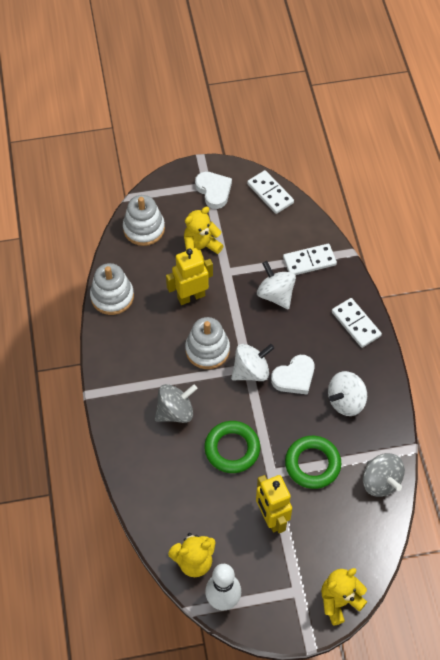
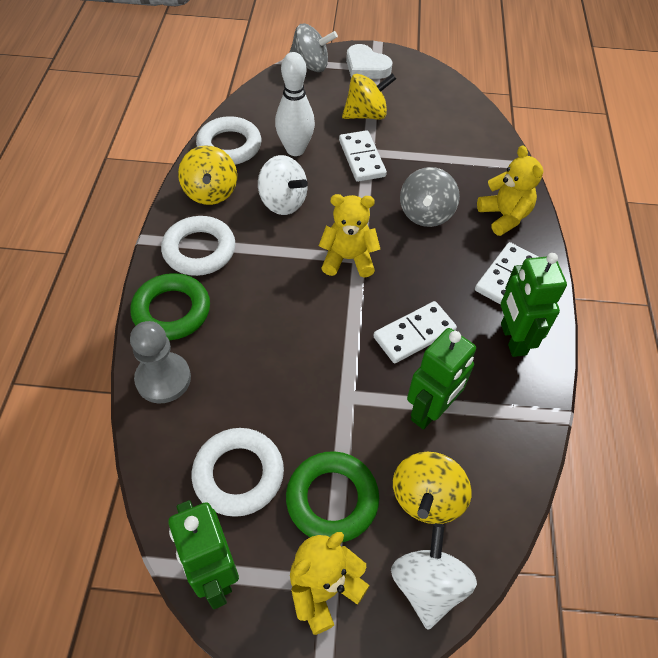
green robot: 0 -> 3
grey pawn: 0 -> 1
white heart: 2 -> 1
white ring: 0 -> 3
white spinning top: 3 -> 2
white stacking toy: 3 -> 0
yellow robot: 2 -> 0
yellow spinning top: 0 -> 3

